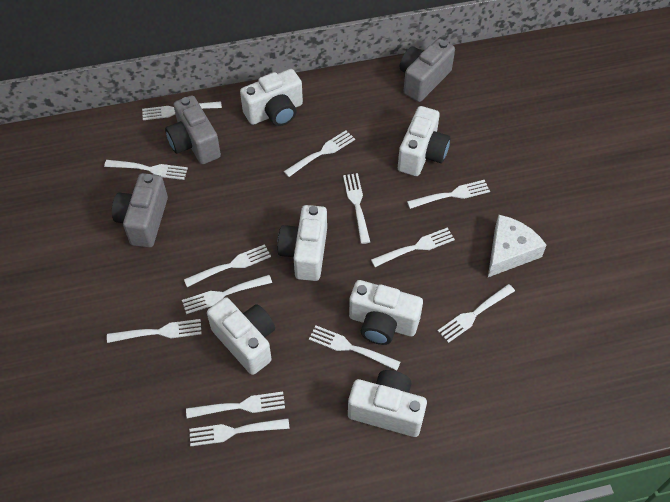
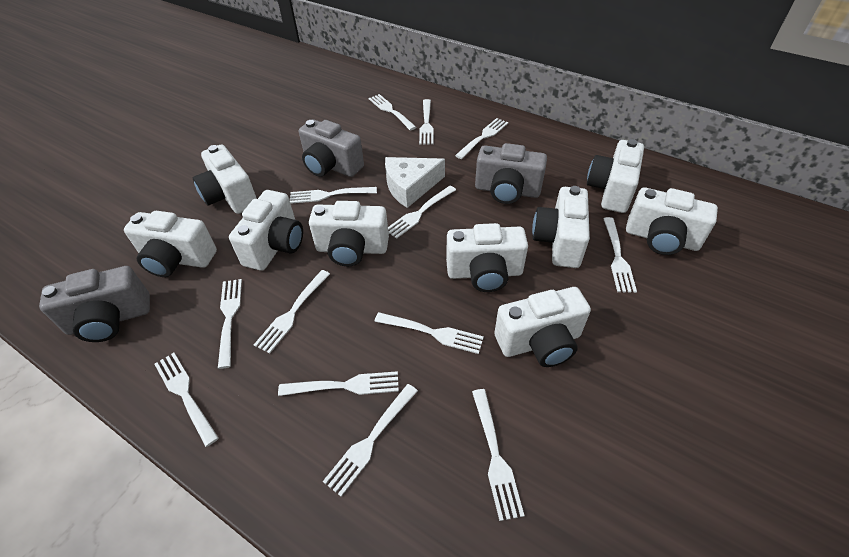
white camera: 6 -> 9

